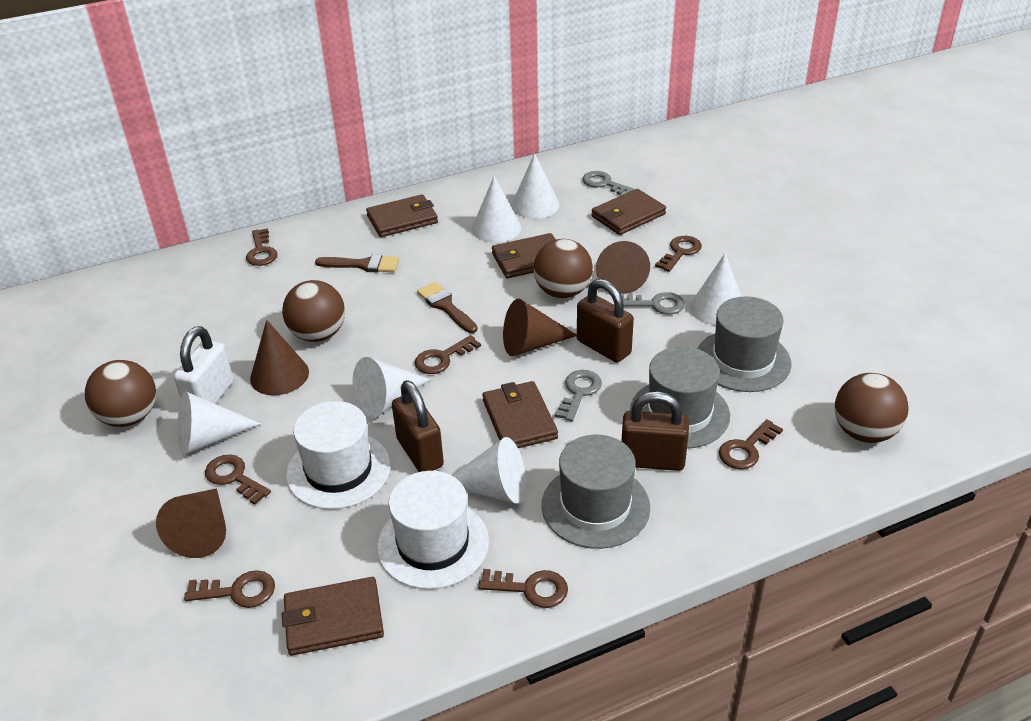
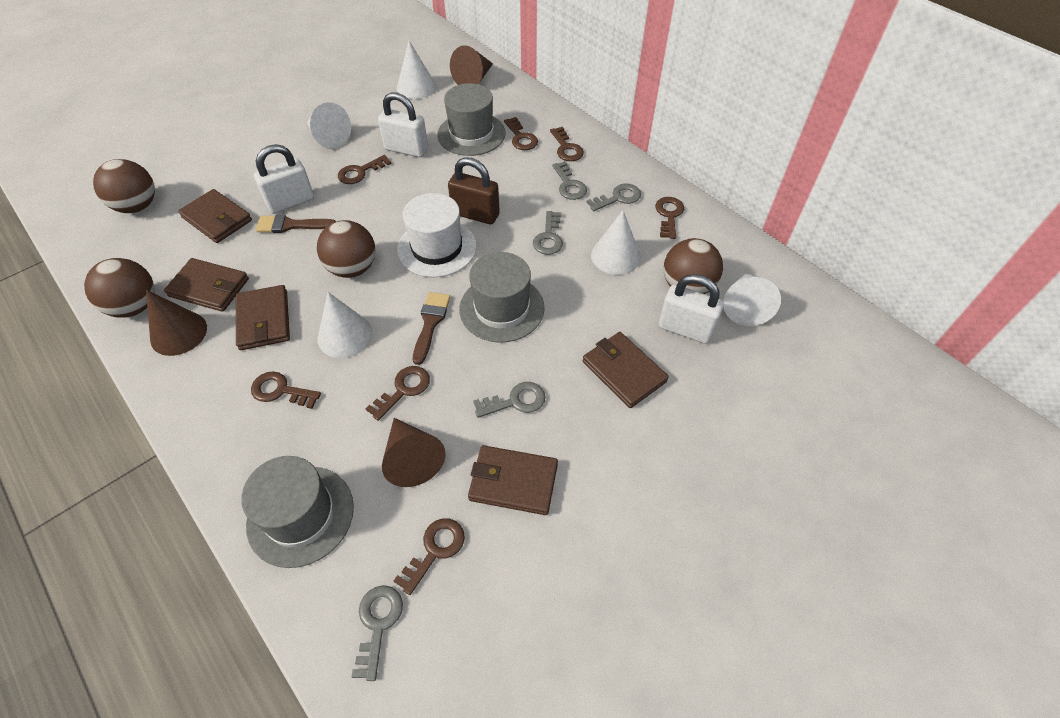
brown cone: 4 -> 3
brown padlock: 3 -> 1
grey key: 3 -> 5
white cone: 6 -> 5
white hat: 2 -> 1
white padlock: 1 -> 3

